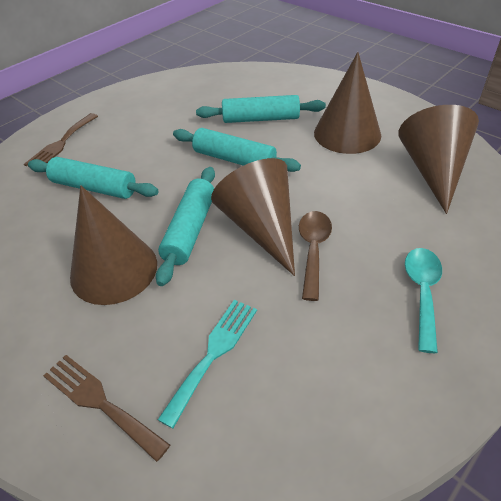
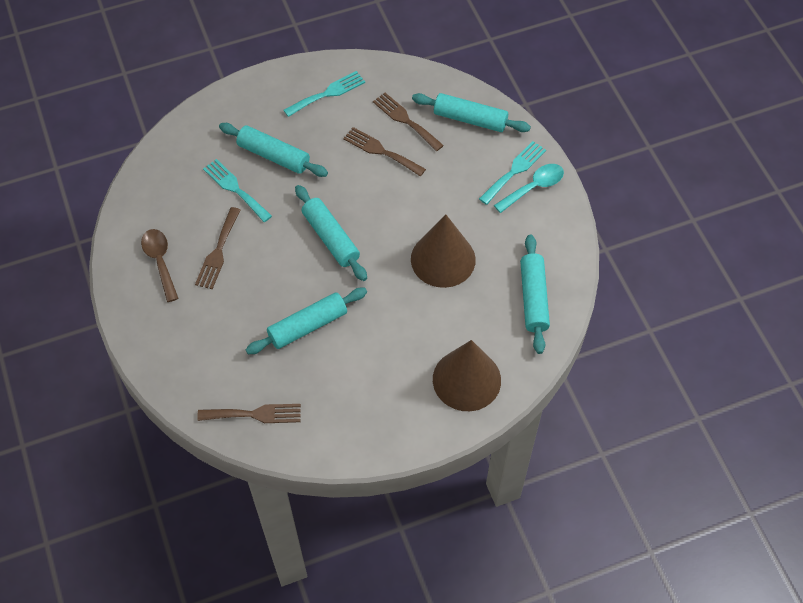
brown cone: 4 -> 2
brown fork: 2 -> 4
turquoise fork: 1 -> 3
turquoise rolling pin: 4 -> 5

